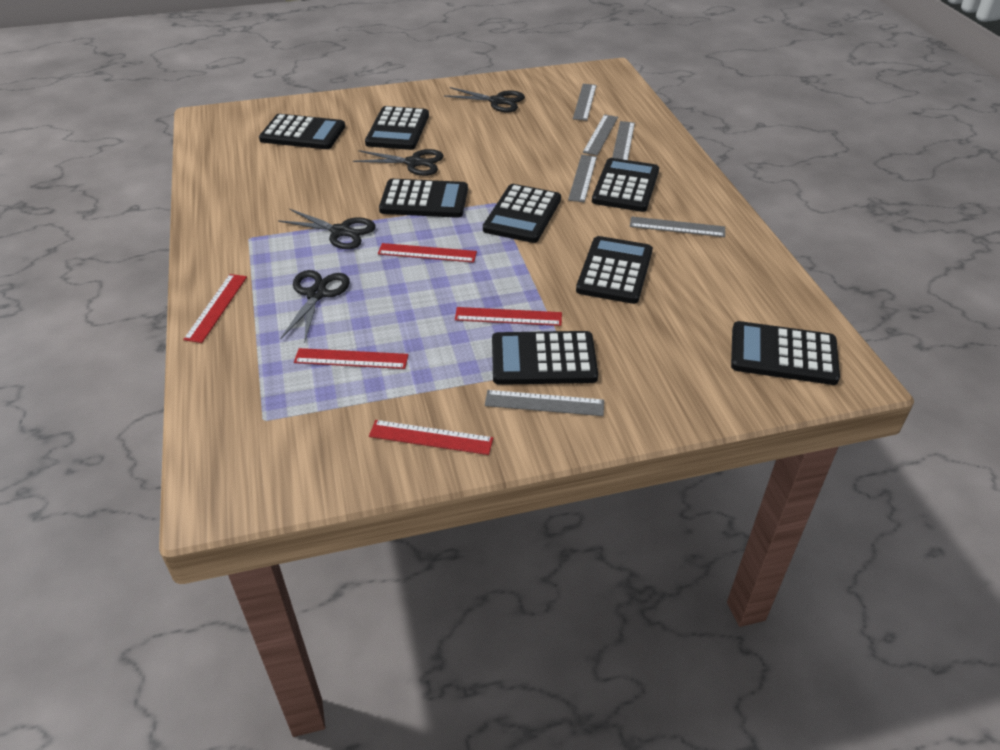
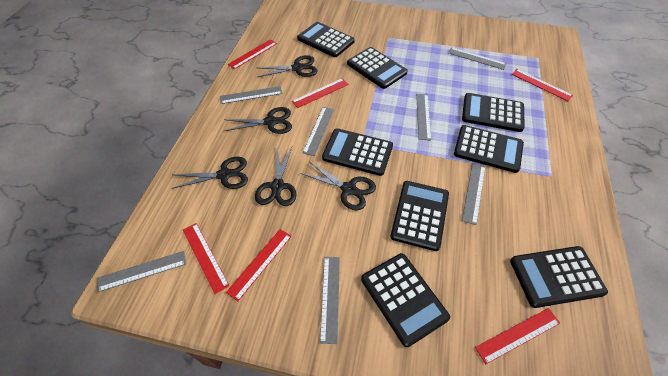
black scissors: 4 -> 5
grey ruler: 6 -> 7
red ruler: 5 -> 6

